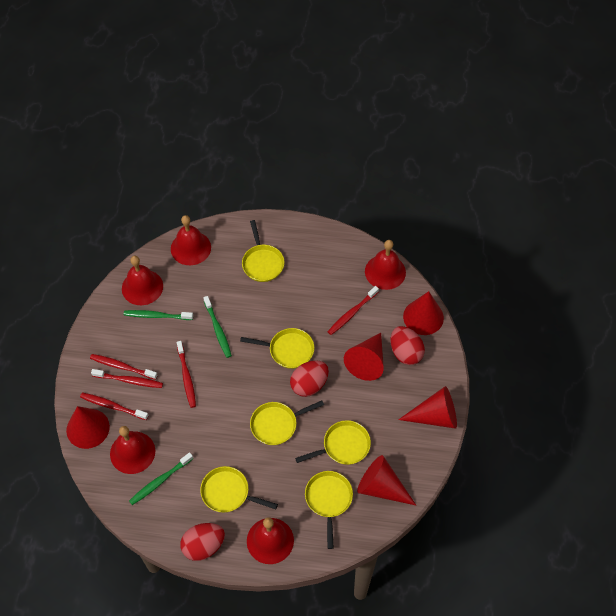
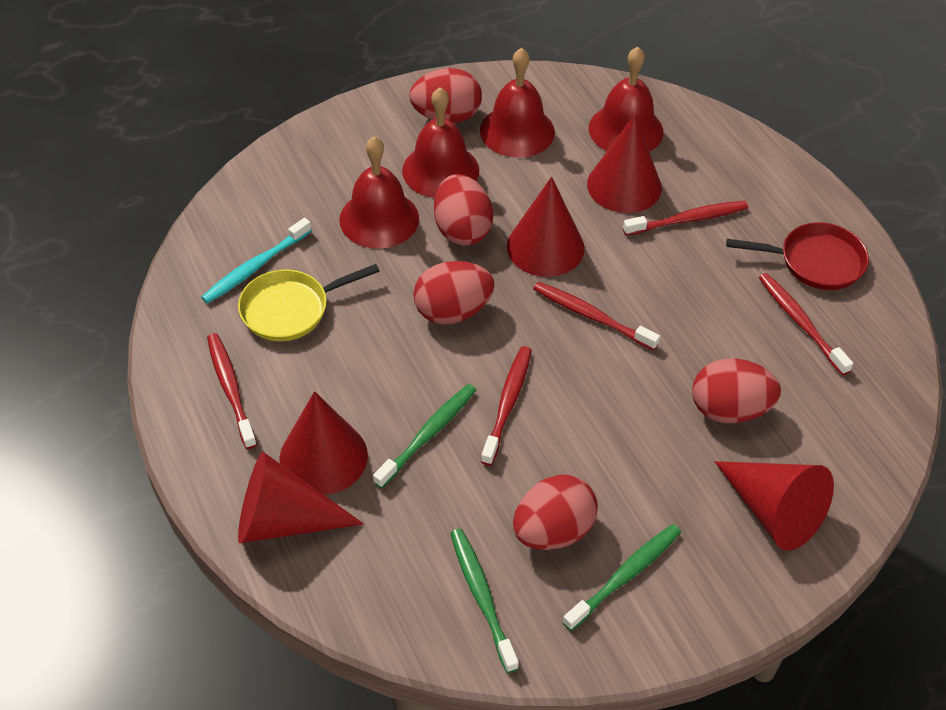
red bell: 5 -> 4
red egg: 3 -> 5
red pan: 0 -> 1
turquoise toothbrush: 0 -> 1
yellow pan: 6 -> 1

